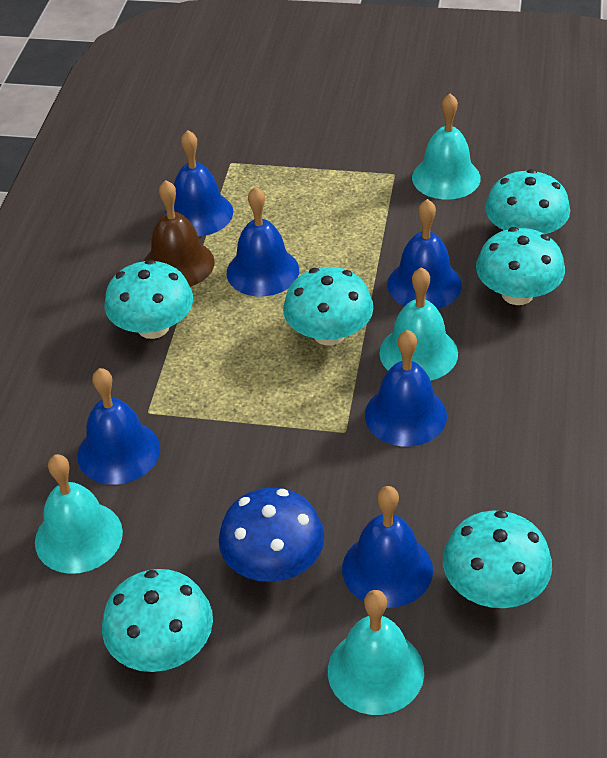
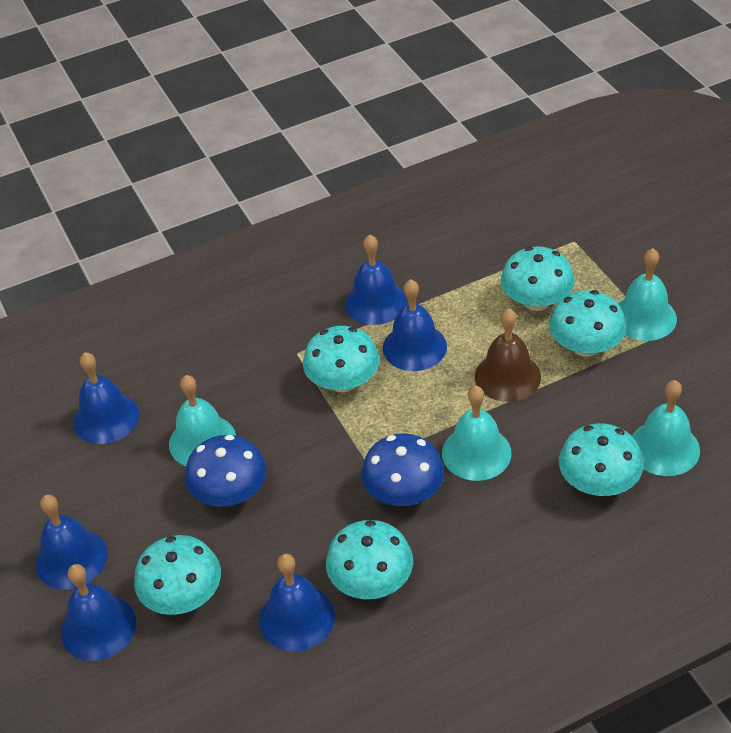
blue mushroom: 1 -> 2

